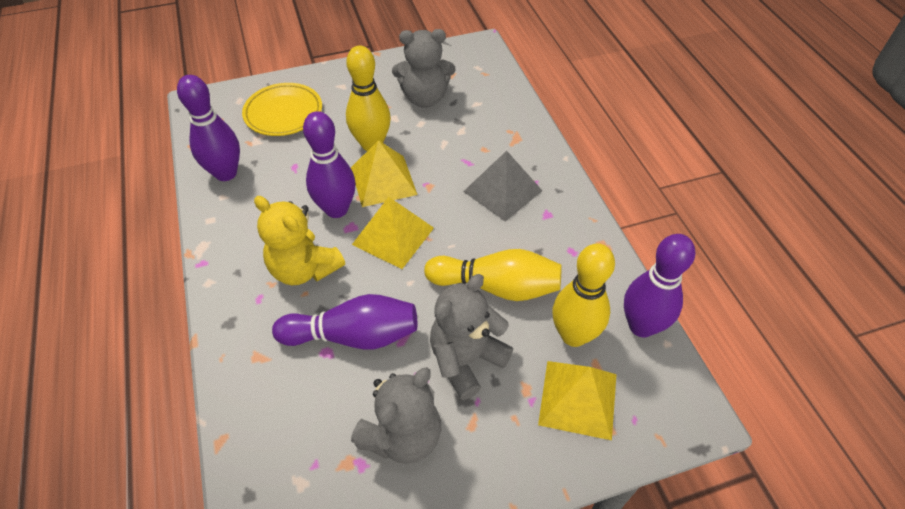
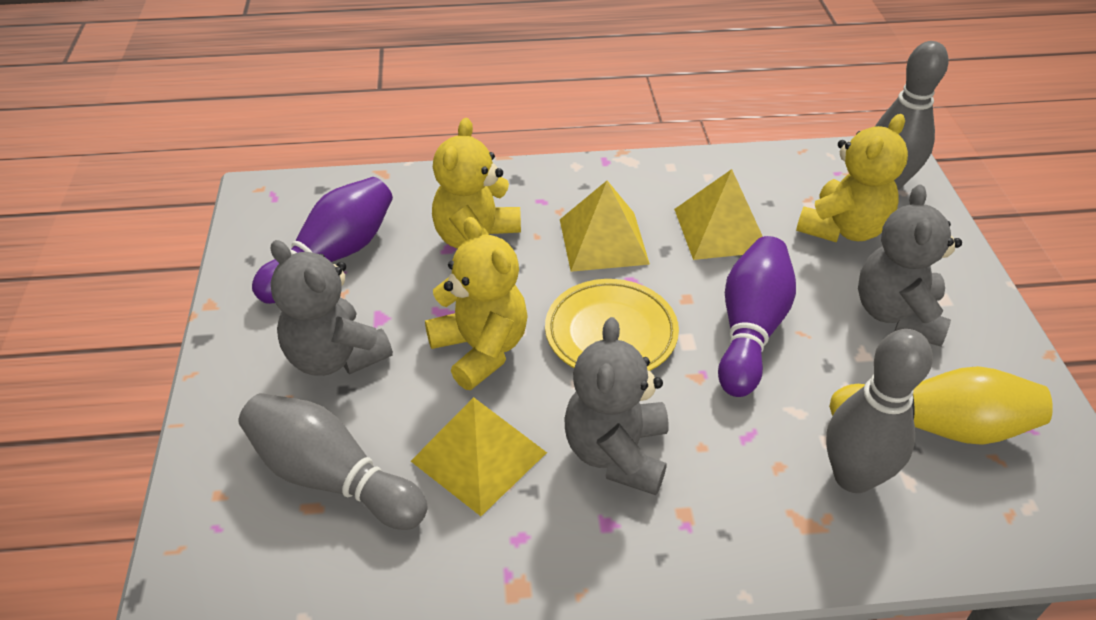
grey bowling pin: 0 -> 3
grey pyramid: 1 -> 0
purple bowling pin: 4 -> 2
yellow bowling pin: 3 -> 1
yellow teddy bear: 1 -> 3

